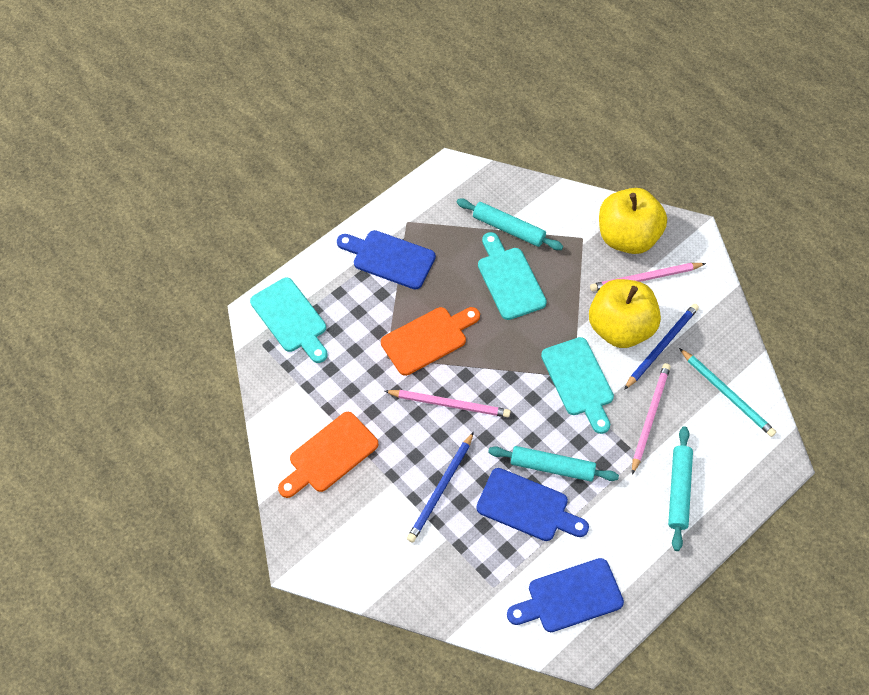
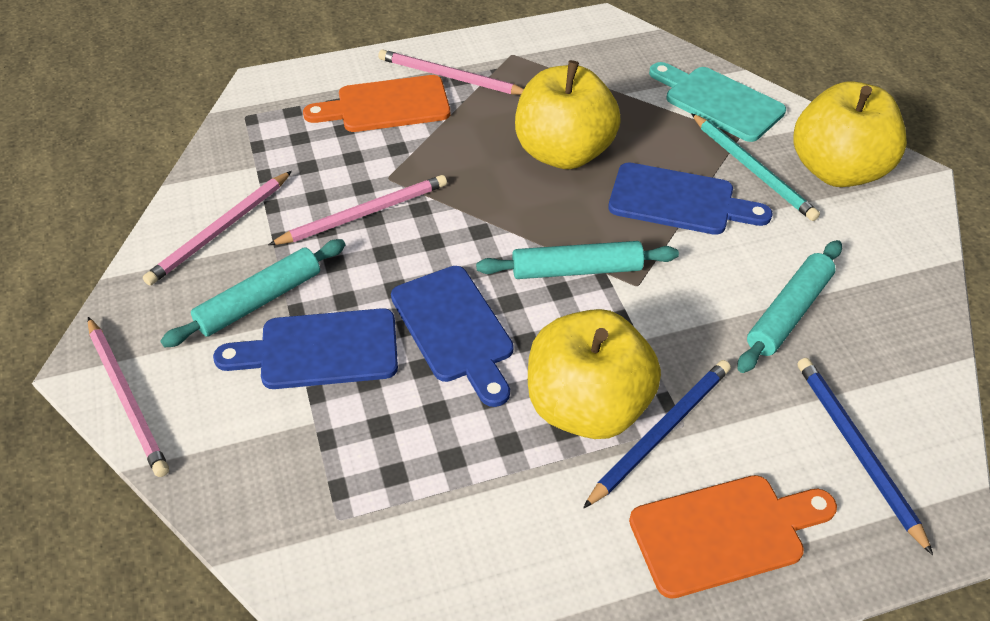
pink pencil: 3 -> 4
turquoise cutting board: 3 -> 1
yellow apple: 2 -> 3

